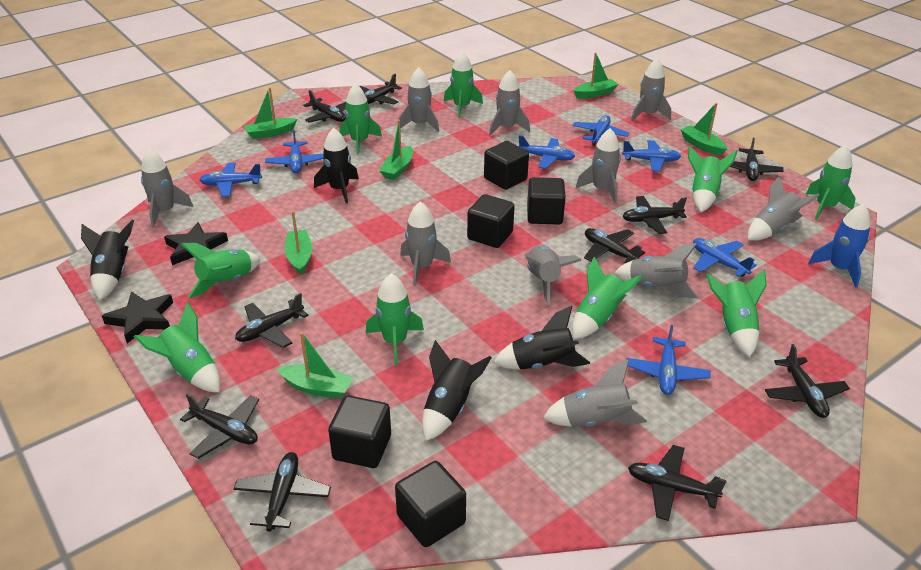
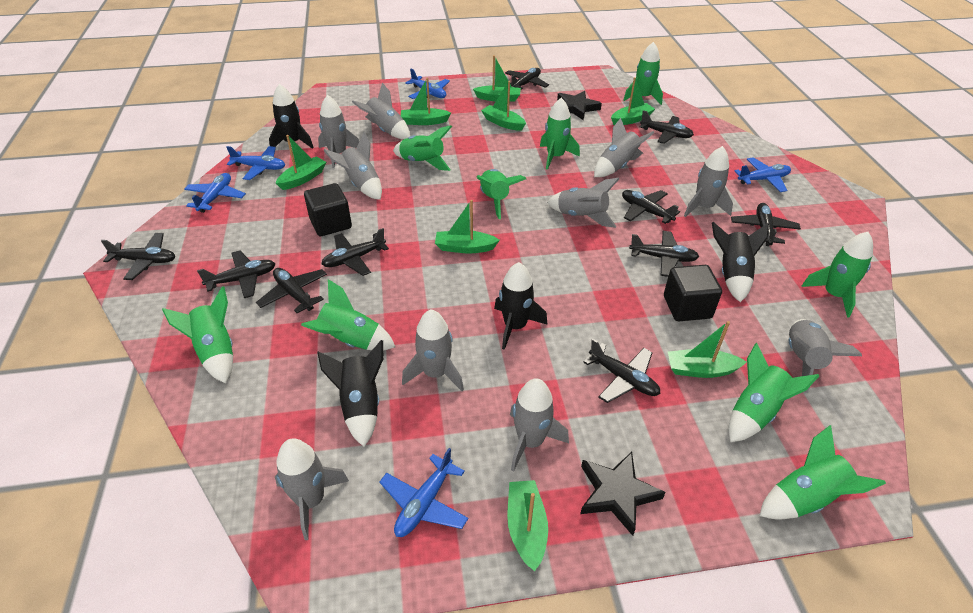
black cube: 5 -> 2
blue plane: 7 -> 5
blue rocket: 1 -> 0
green boat: 6 -> 8

